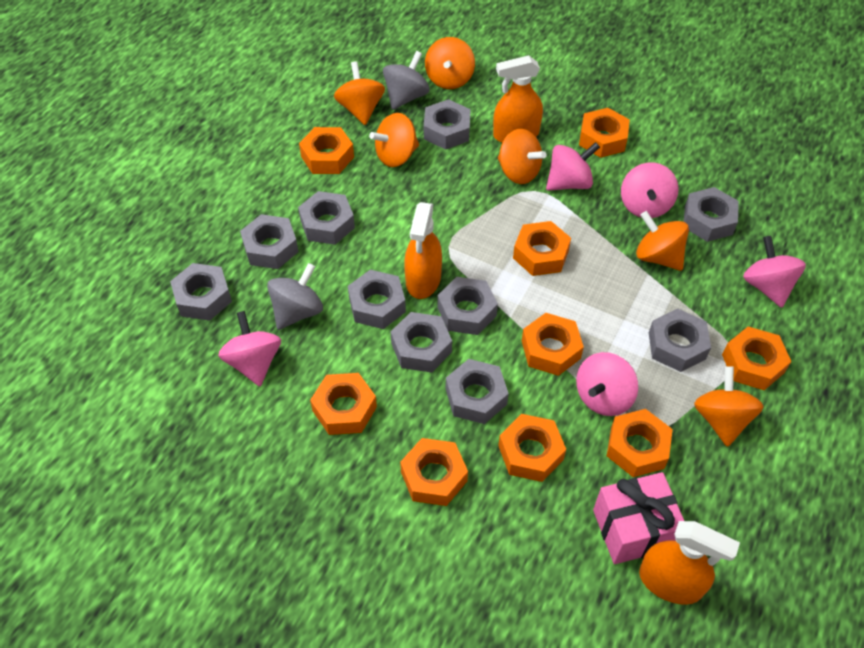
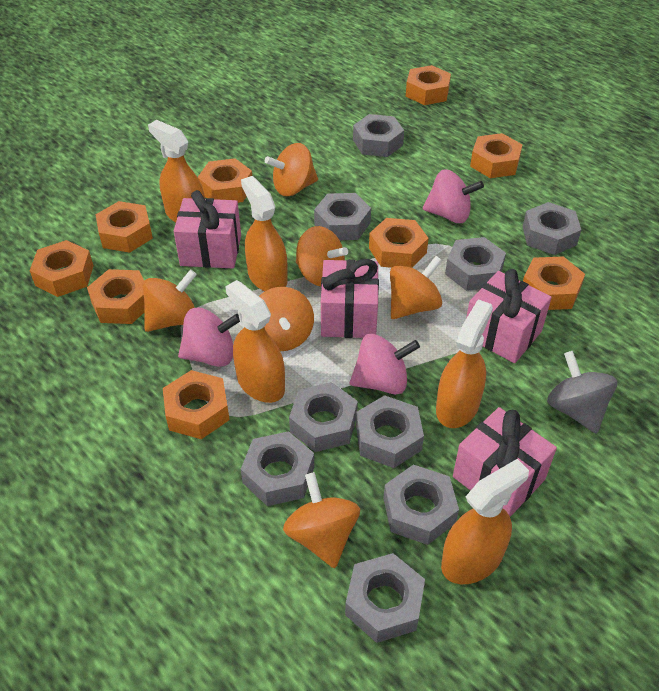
grey nut: 10 -> 9
grey spinning top: 2 -> 1
orange spray bottle: 3 -> 5
pink gift: 1 -> 4
pink spinning top: 5 -> 3

